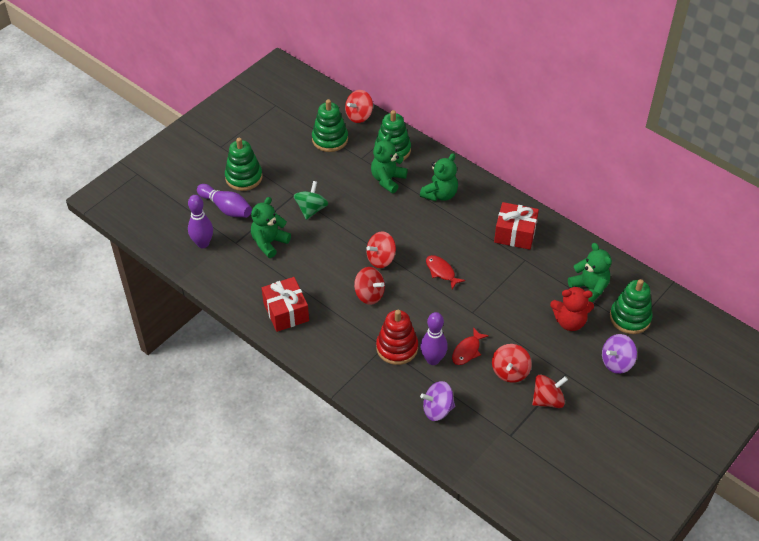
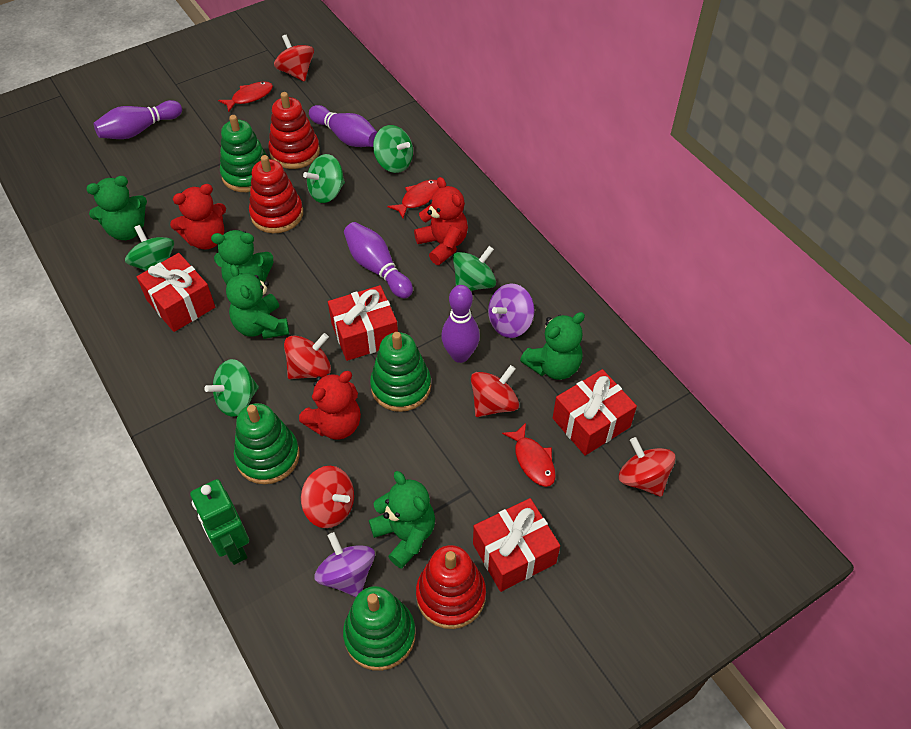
green robot: 0 -> 1
green spinning top: 1 -> 5
green teddy bear: 4 -> 5
purple bowling pin: 3 -> 4
red fish: 2 -> 3
red gift: 2 -> 4
red stacking toy: 1 -> 3
red teddy bear: 1 -> 3

